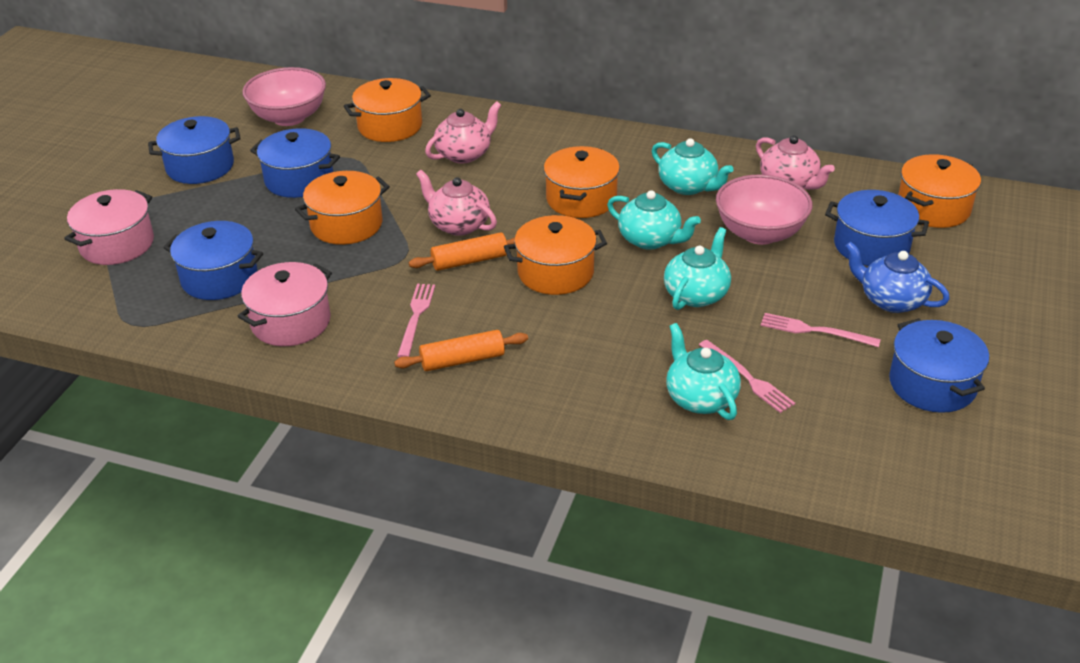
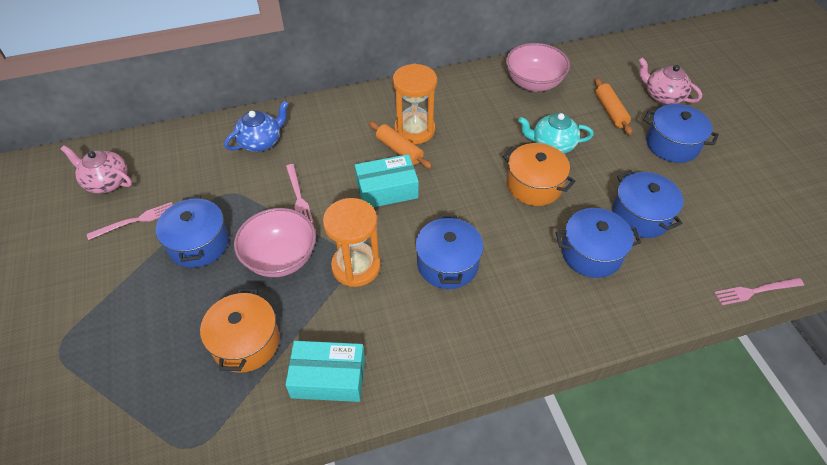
orange hourglass: 0 -> 2
orange pot: 5 -> 2
pink pot: 2 -> 0
pink teapot: 3 -> 2
turquoise box: 0 -> 2
turquoise teapot: 4 -> 1

